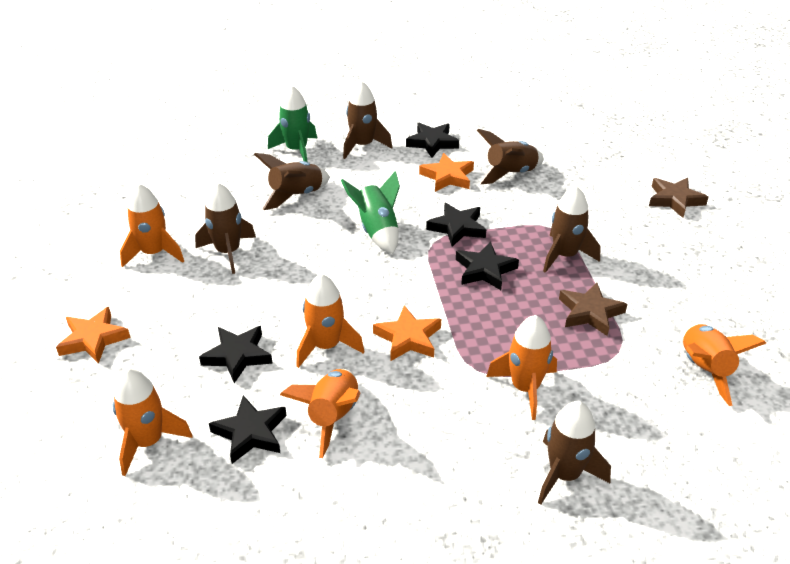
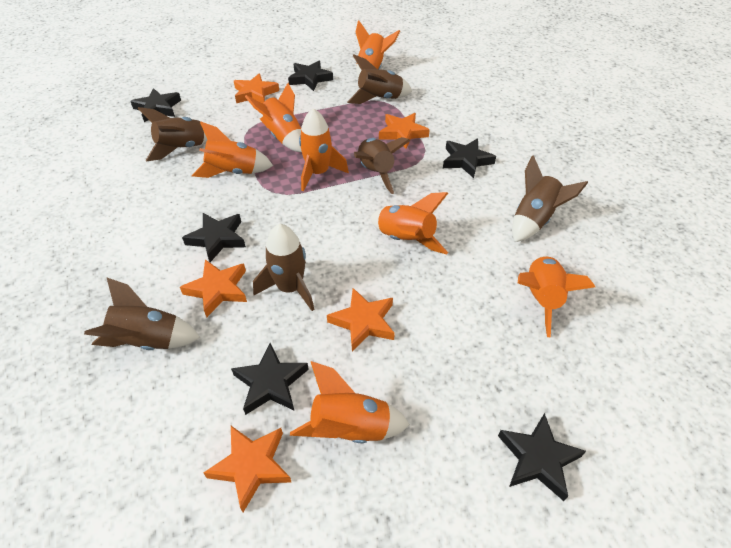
black star: 5 -> 6
brown star: 2 -> 0
green rocket: 2 -> 0
orange rocket: 6 -> 7
orange star: 3 -> 5

